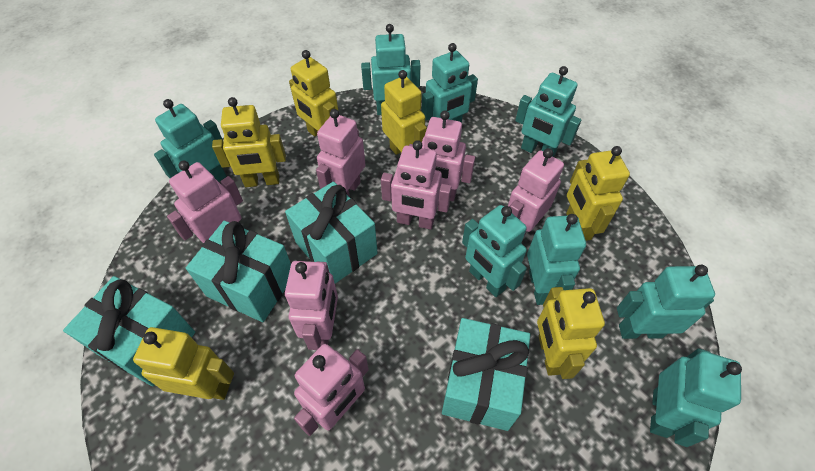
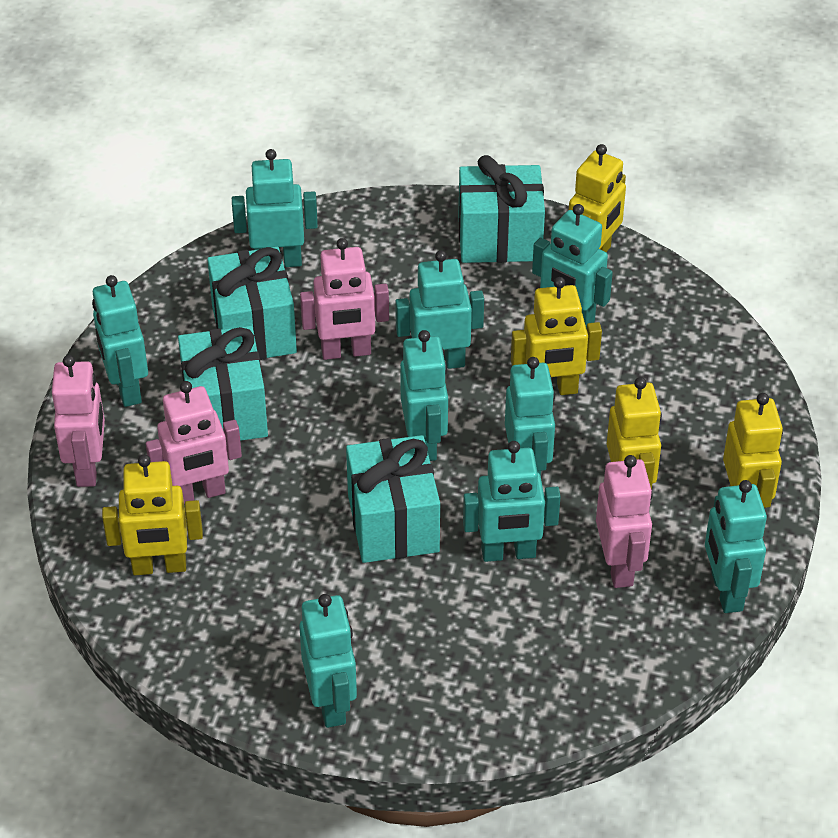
pink robot: 7 -> 4
turquoise robot: 8 -> 9
yellow robot: 6 -> 5

